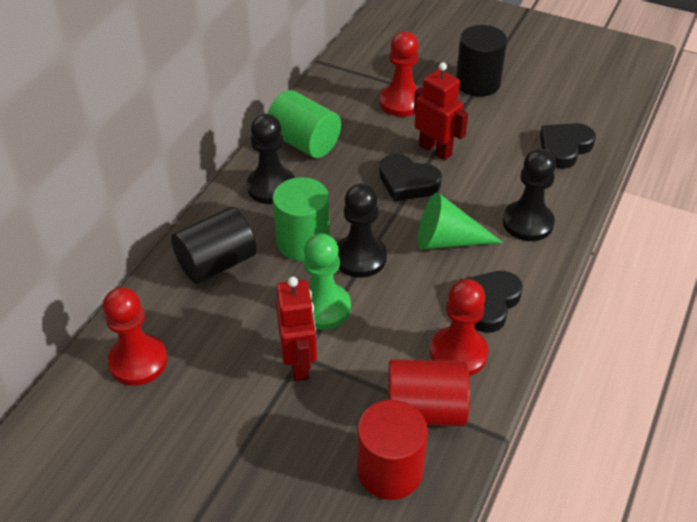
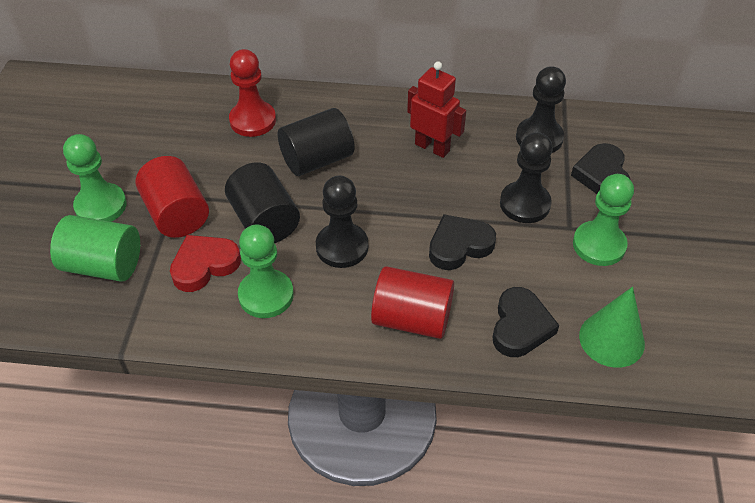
green cylinder: 2 -> 1
green pawn: 1 -> 3
red heart: 0 -> 1
red pawn: 3 -> 1
red robot: 2 -> 1

